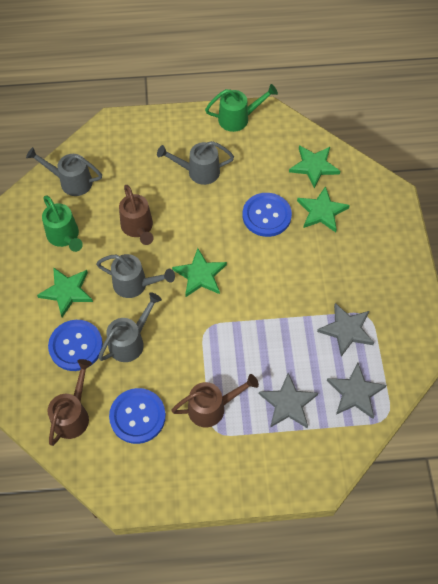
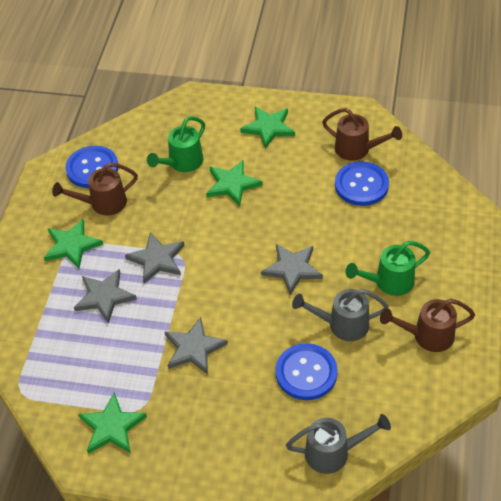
grey star: 3 -> 4
grey watering can: 4 -> 2

